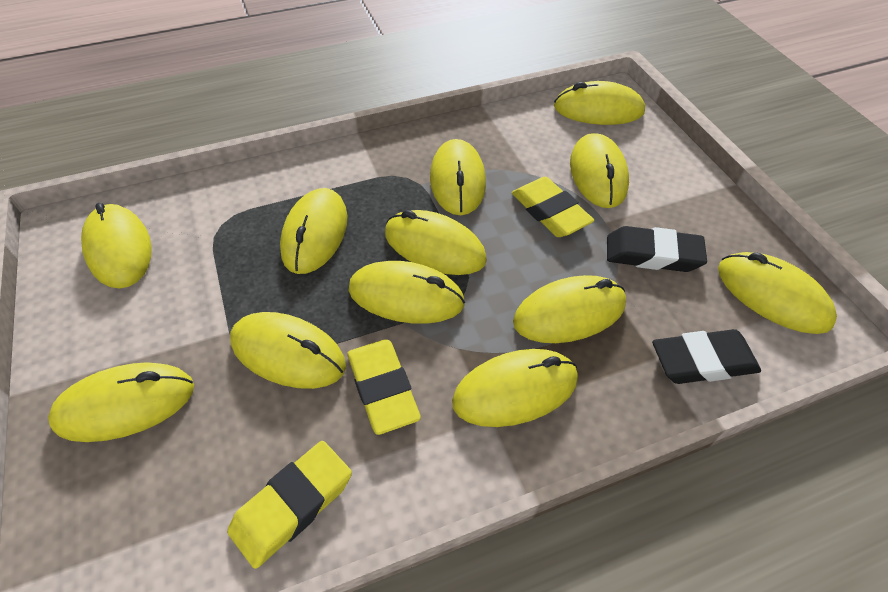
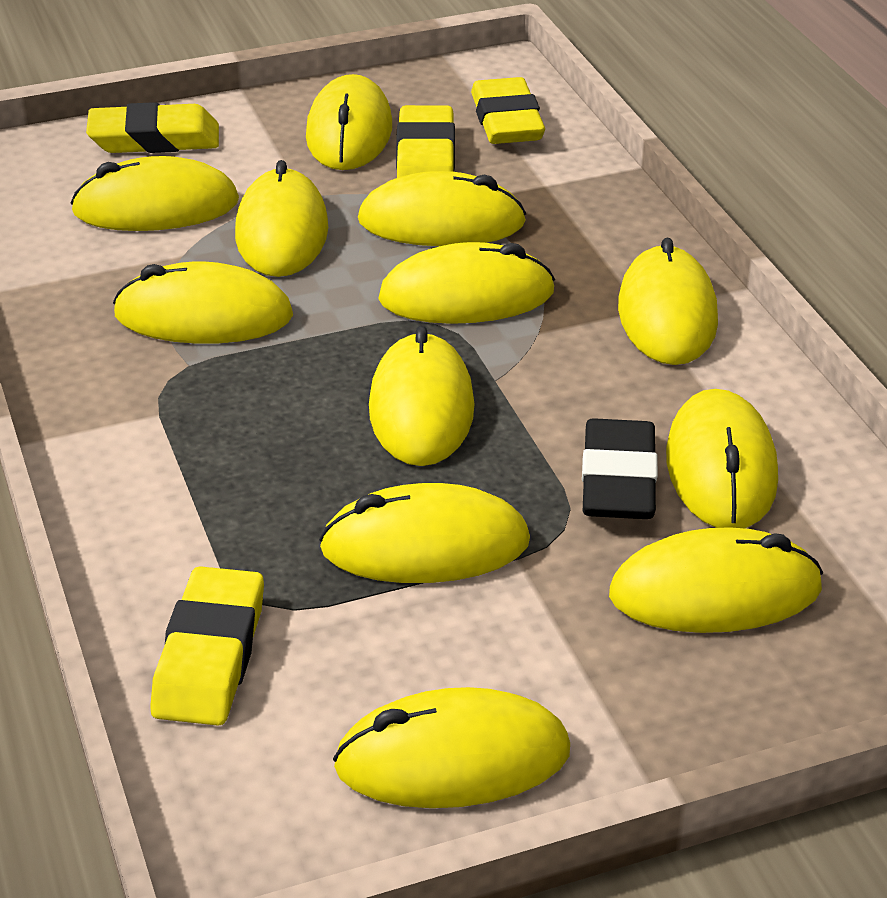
black eraser: 2 -> 1
yellow eraser: 3 -> 4

